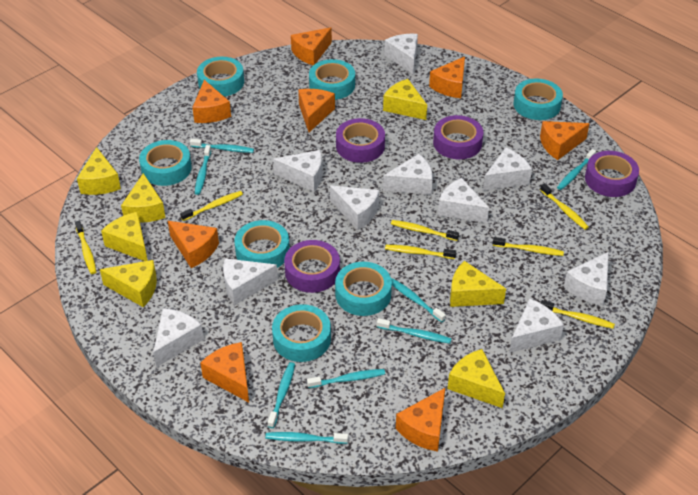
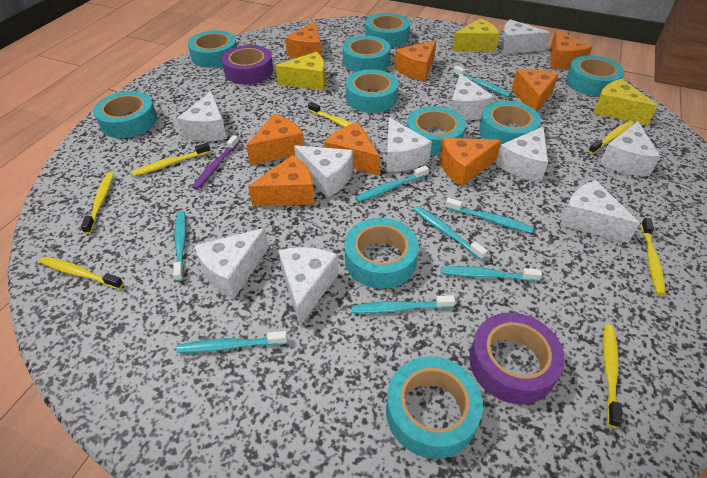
purple tape: 4 -> 2
purple toothbrush: 0 -> 1
turquoise tape: 7 -> 10
yellow cheese: 7 -> 3

